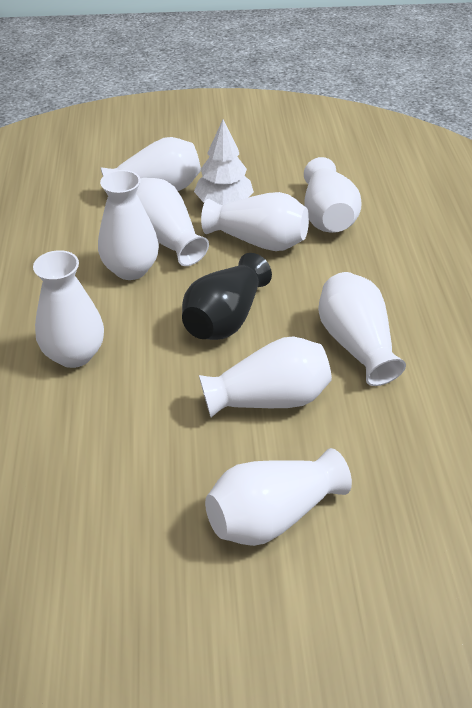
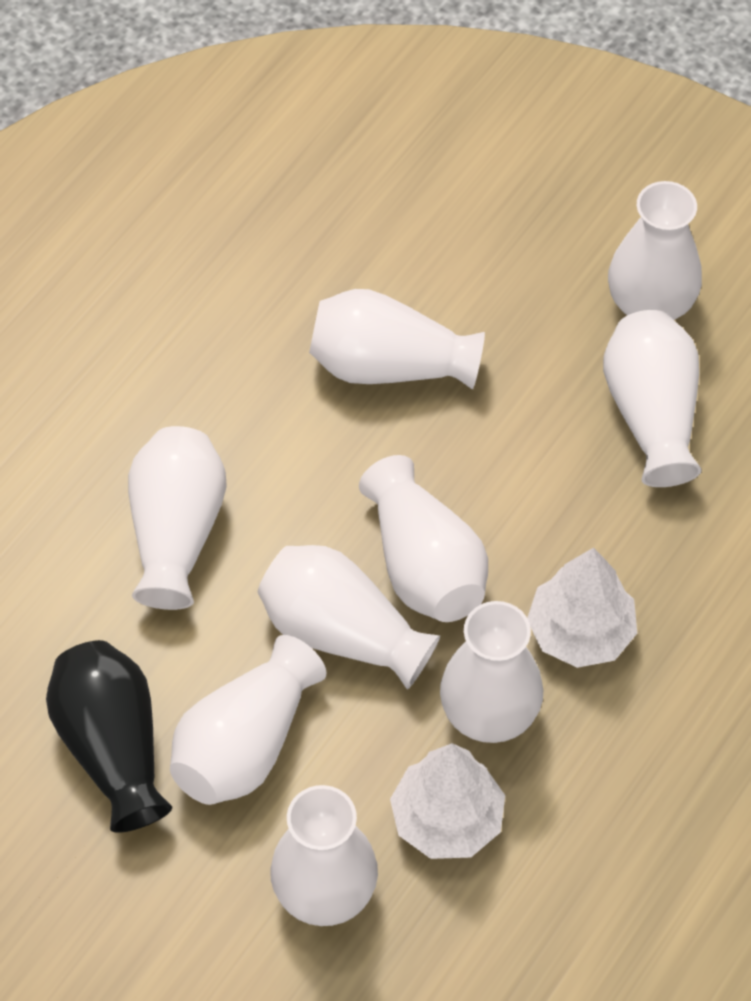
white tree: 1 -> 2

